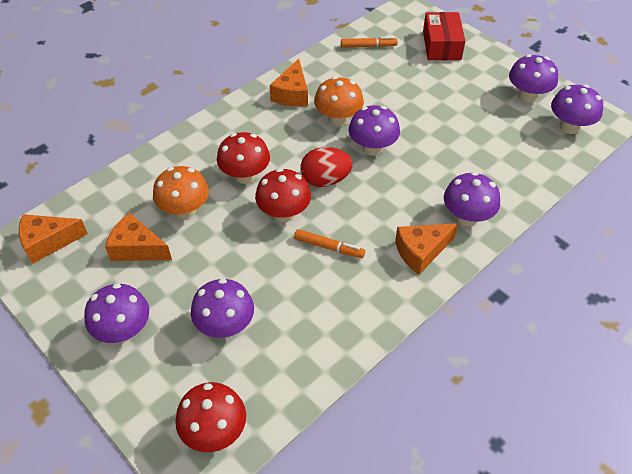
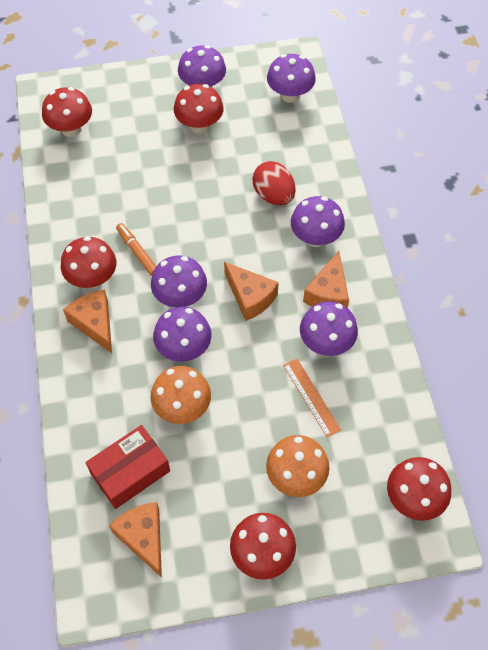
orange marker: 2 -> 1
orange ruler: 0 -> 1
red mushroom: 3 -> 5

